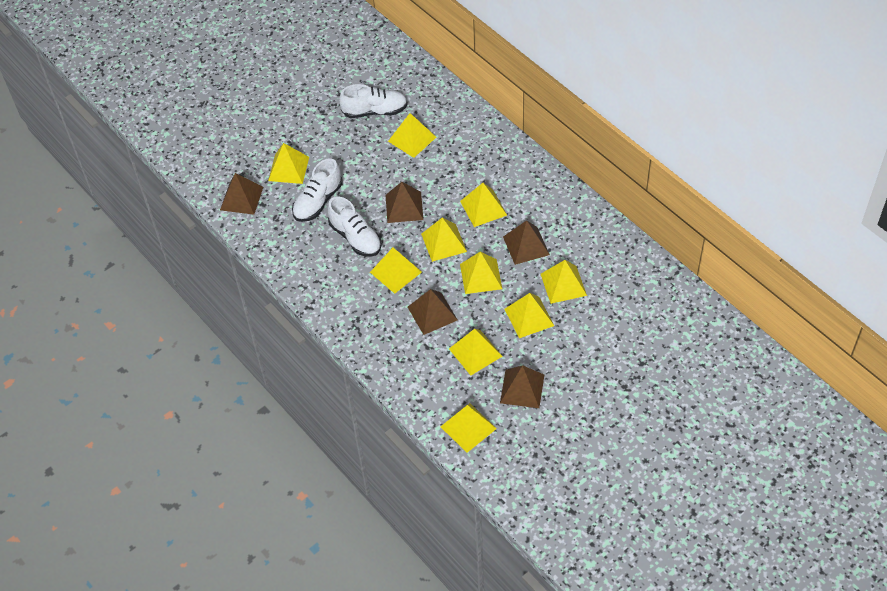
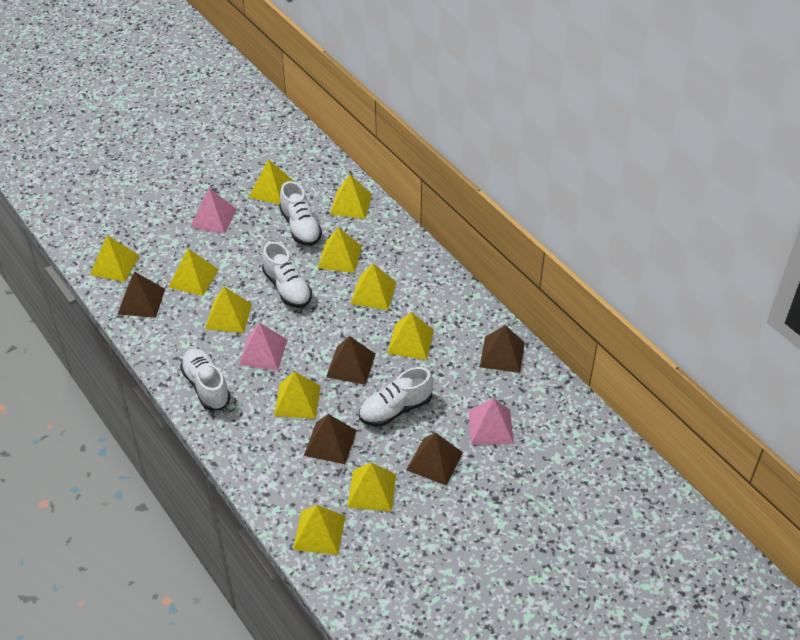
pink pyramid: 0 -> 3
white shoe: 3 -> 4
yellow pyramid: 10 -> 11

